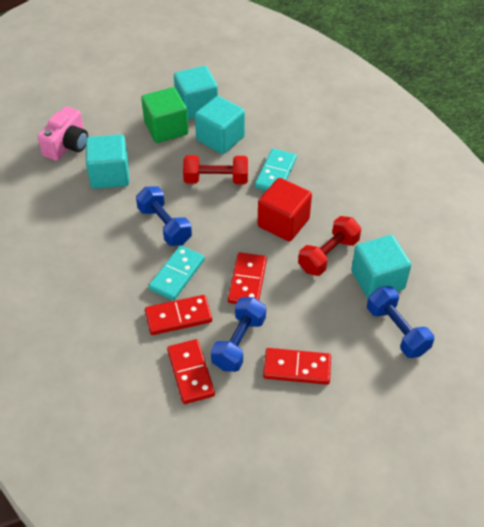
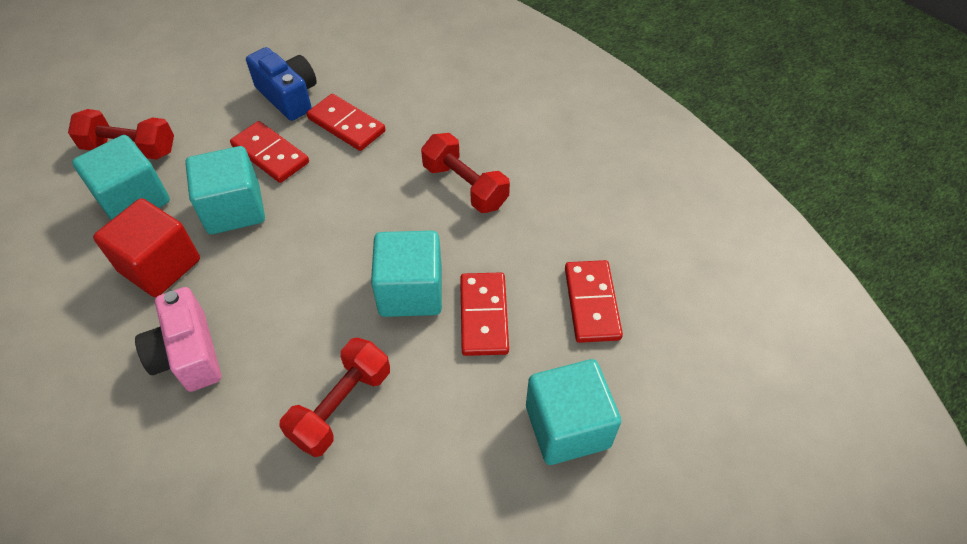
blue camera: 0 -> 1
blue dumbbell: 3 -> 0
green cube: 1 -> 0
red dumbbell: 2 -> 3
turquoise domino: 2 -> 0

